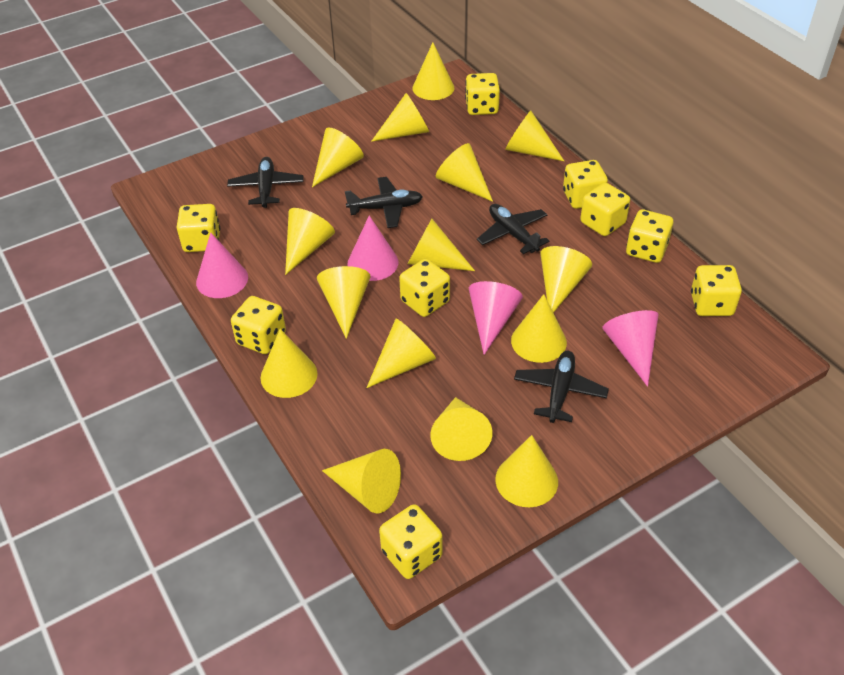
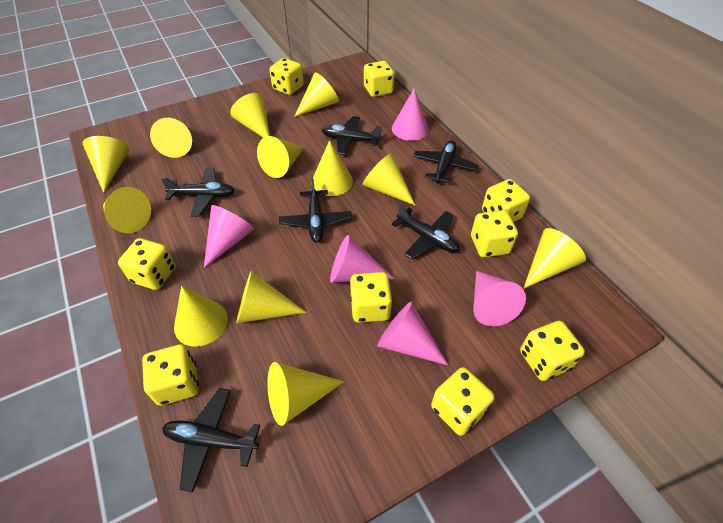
black plane: 4 -> 6
pink cone: 4 -> 5
yellow cone: 15 -> 12

